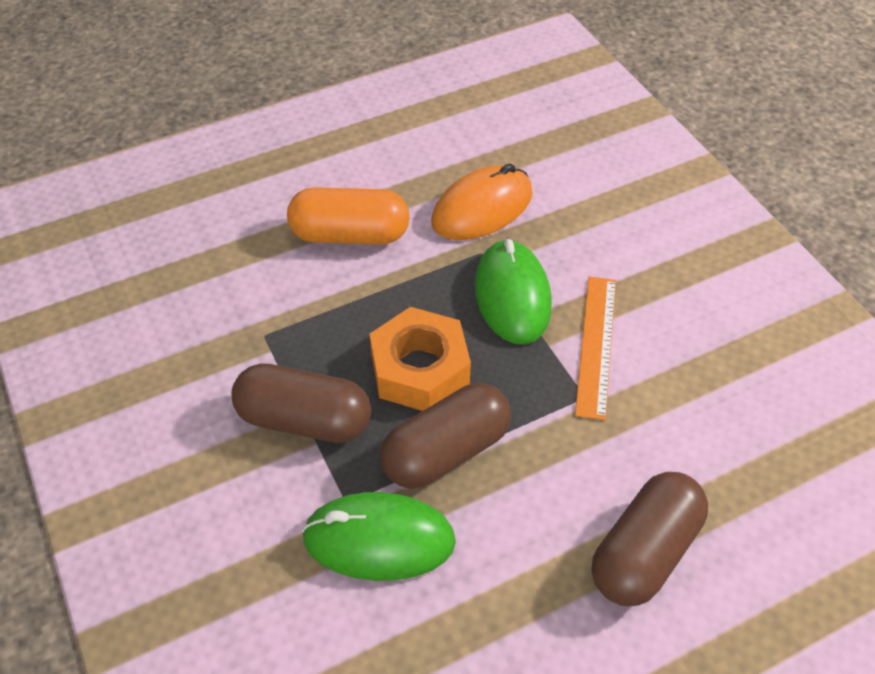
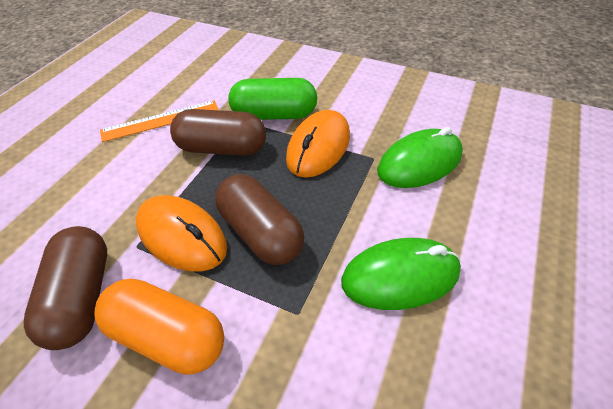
green capsule: 0 -> 1
orange mouse: 1 -> 2
orange nut: 1 -> 0

